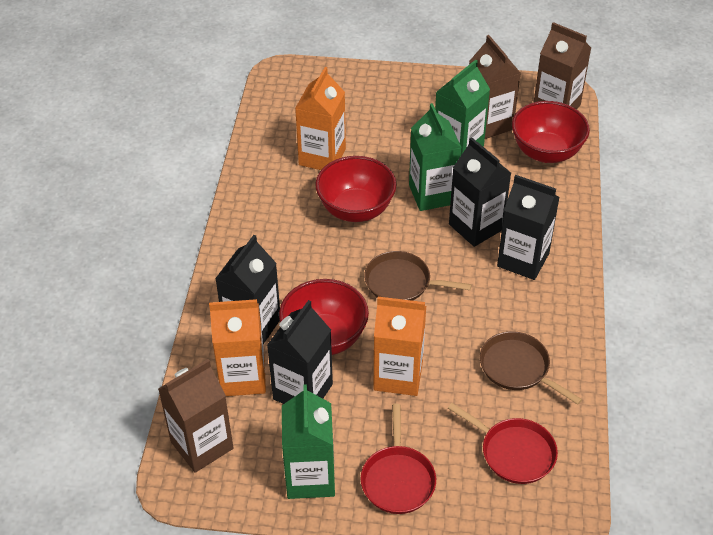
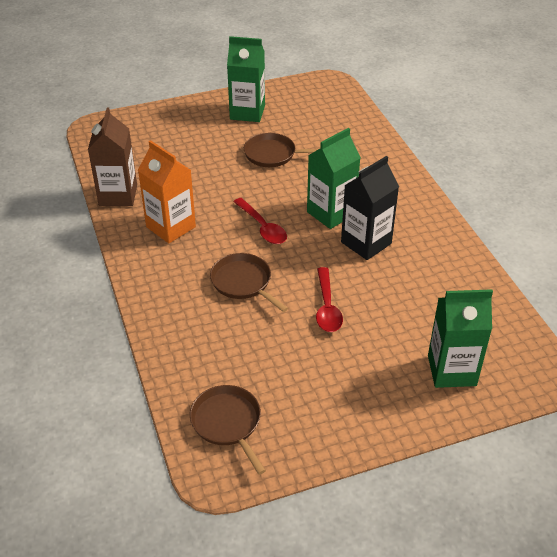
black carton: 4 -> 1
brown carton: 3 -> 1
brown pan: 2 -> 3
orange carton: 3 -> 1
red bowl: 3 -> 0
red pan: 2 -> 0
red spoon: 0 -> 2

